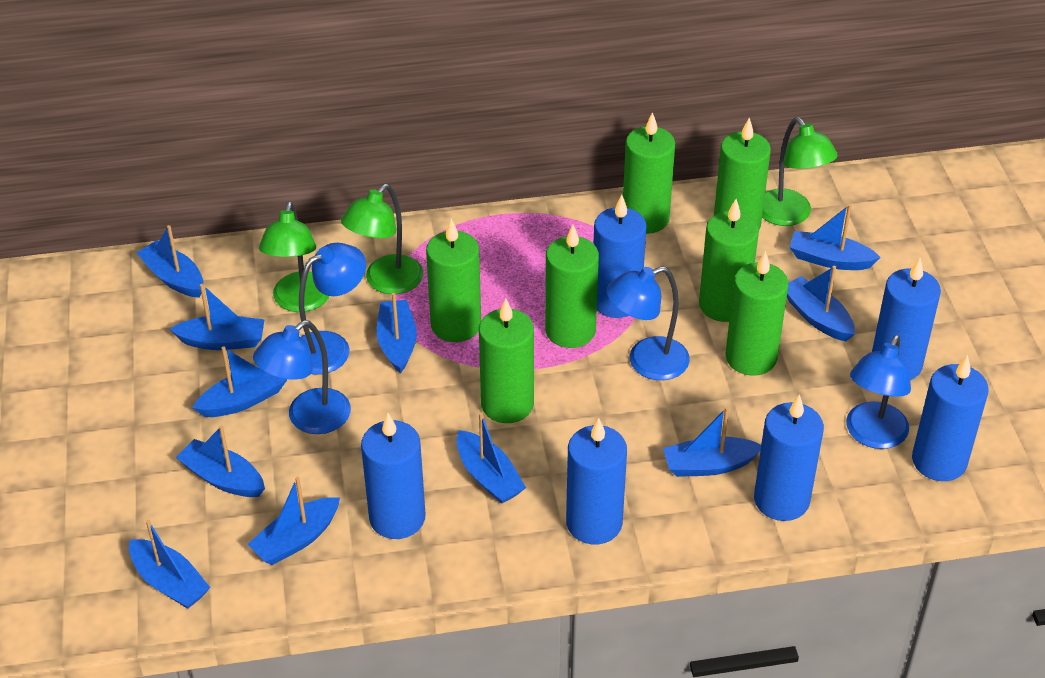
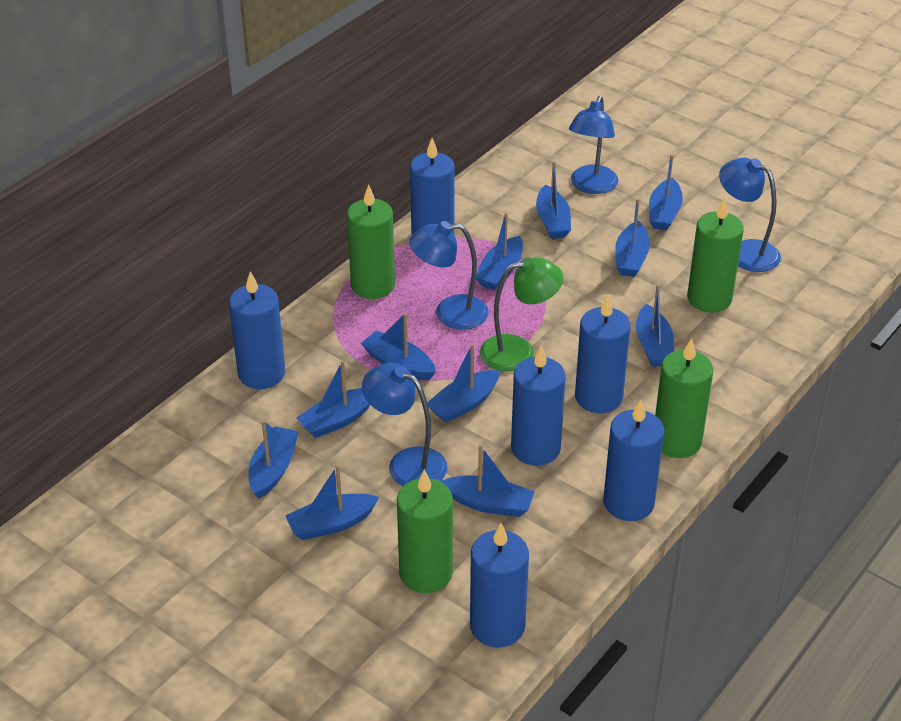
green candle: 7 -> 4
green lamp: 3 -> 1

